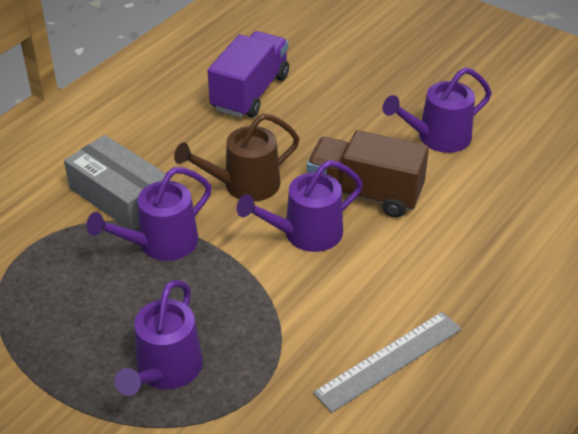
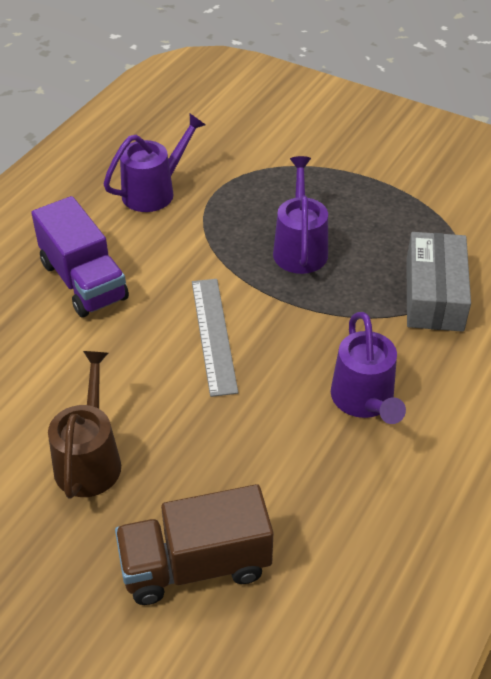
purple watering can: 4 -> 3

